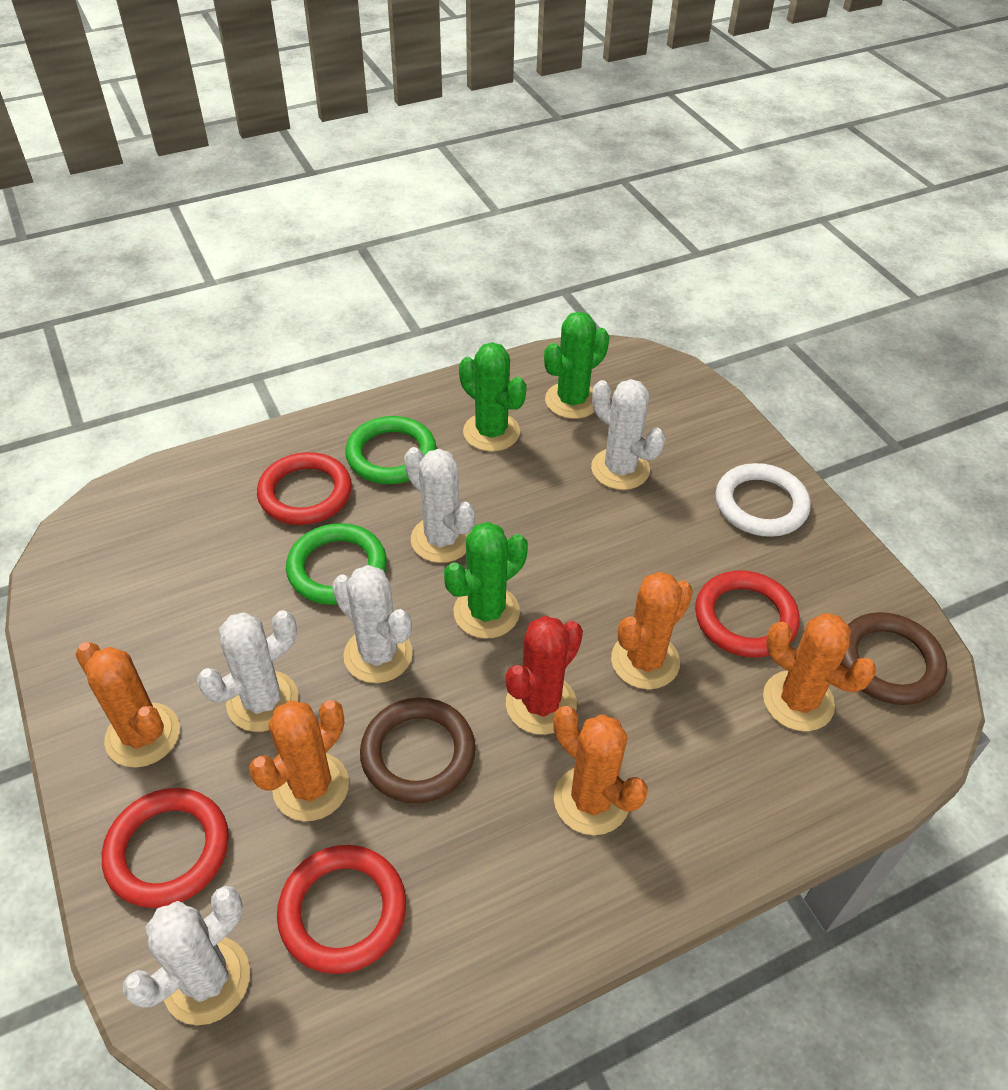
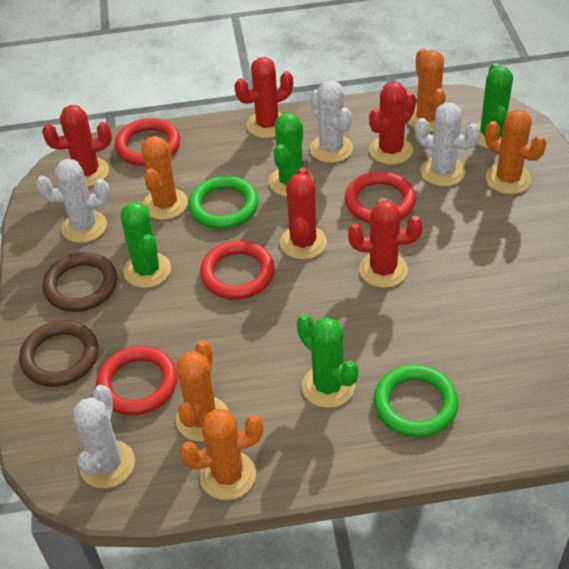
green cactus: 3 -> 4
red cactus: 1 -> 5
white cactus: 5 -> 4
white ring: 1 -> 0

